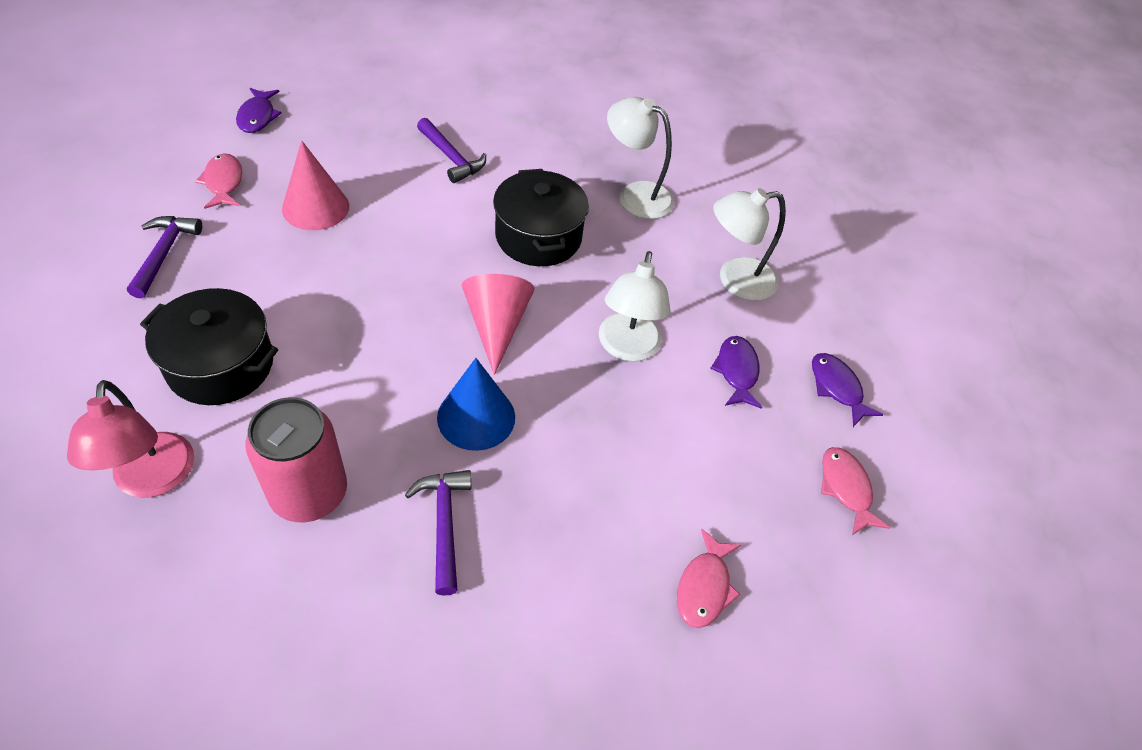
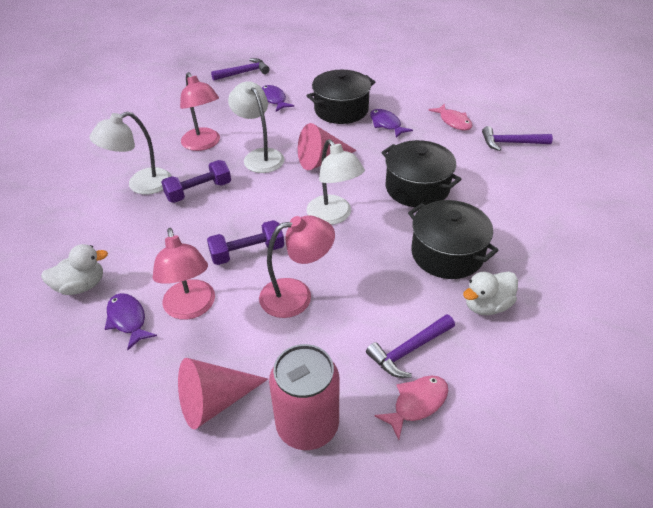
black pot: 2 -> 3
blue cone: 1 -> 0
pink fish: 3 -> 2
pink lamp: 1 -> 3
purple dumbbell: 0 -> 2
white duck: 0 -> 2

